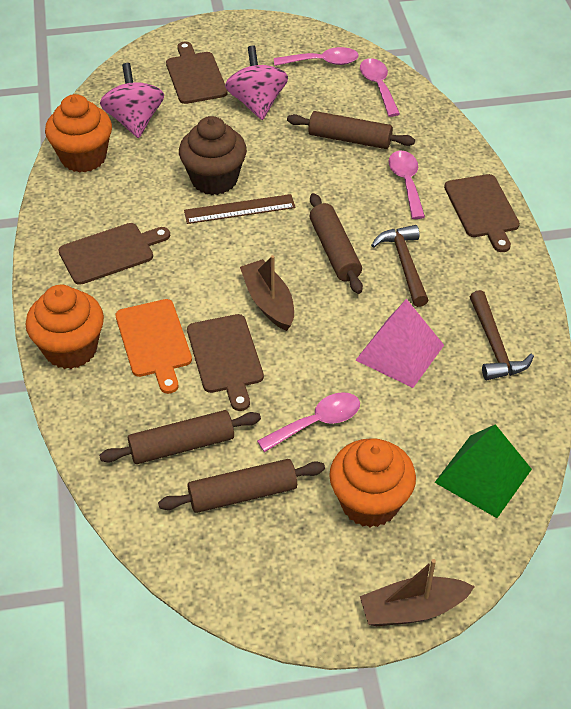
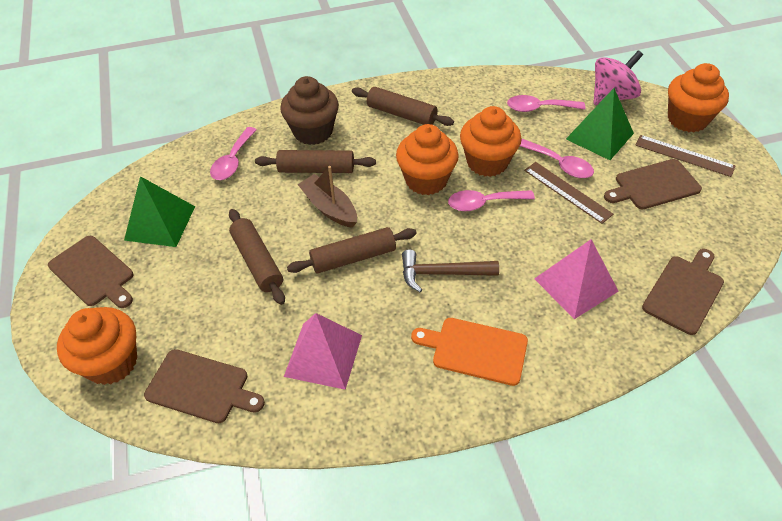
brown boat: 2 -> 1
brown hammer: 2 -> 1
brown ruler: 1 -> 2
green pyramid: 1 -> 2
orange cupcake: 3 -> 4
pink pyramid: 1 -> 2
pink spinning top: 2 -> 1

